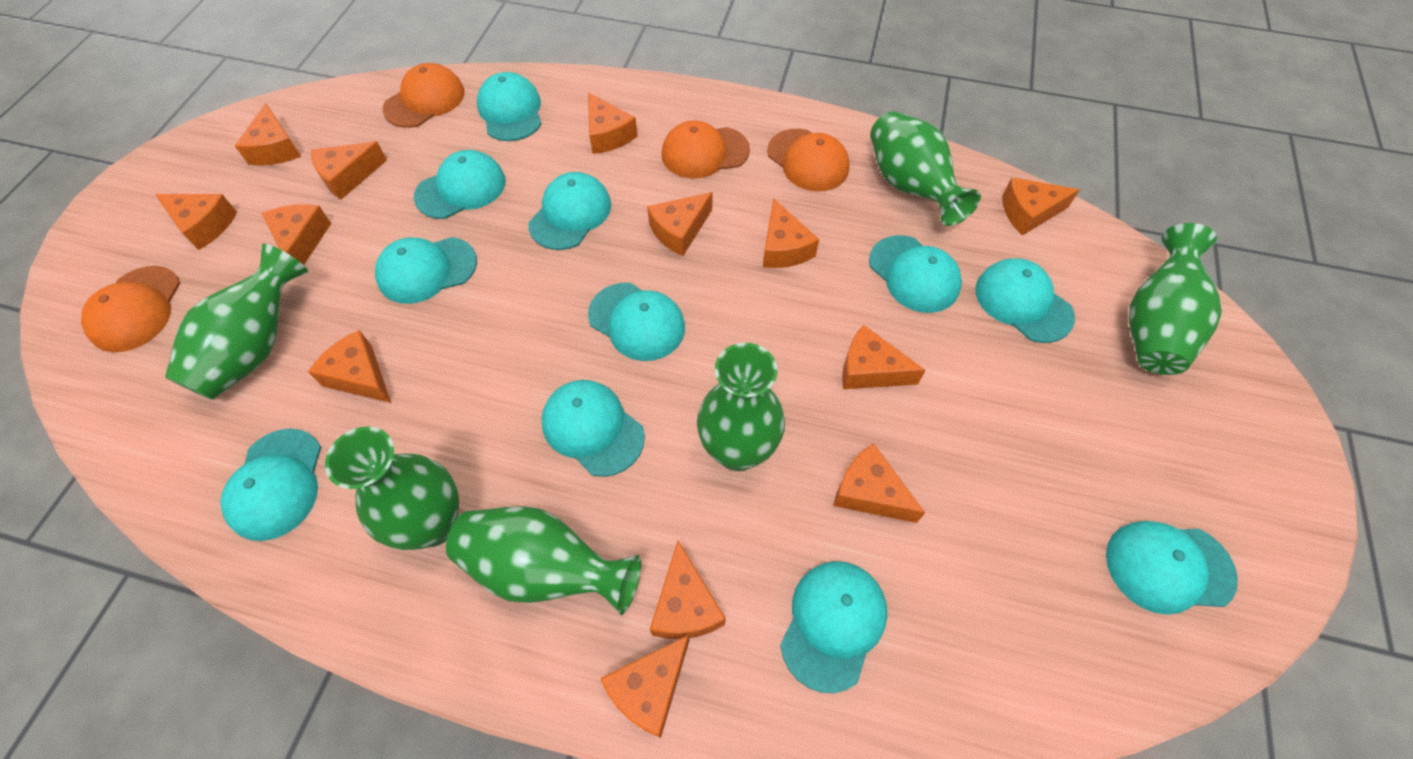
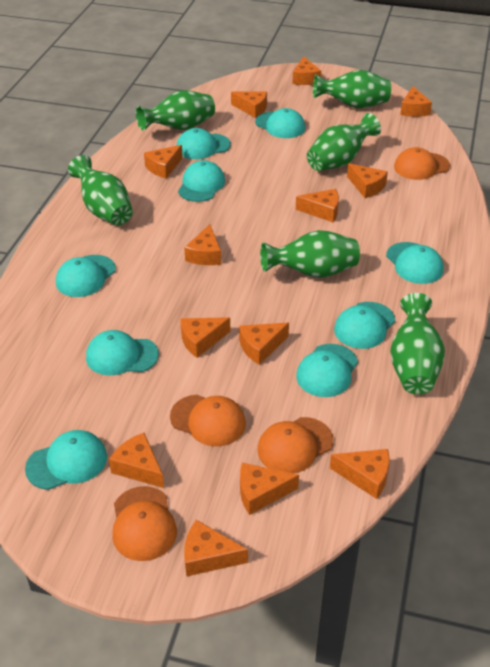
turquoise cap: 11 -> 9

